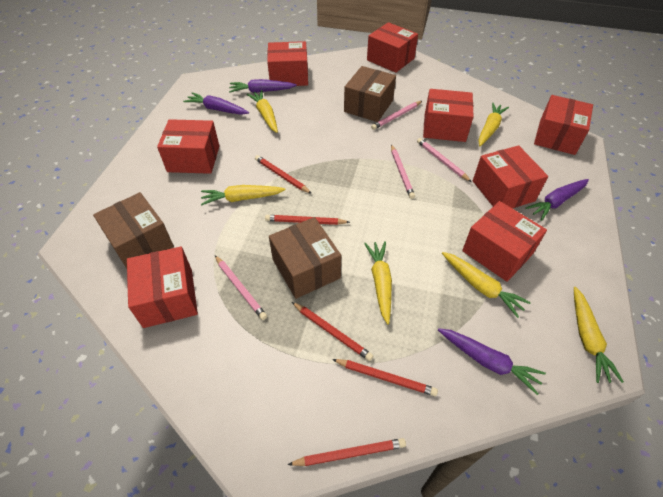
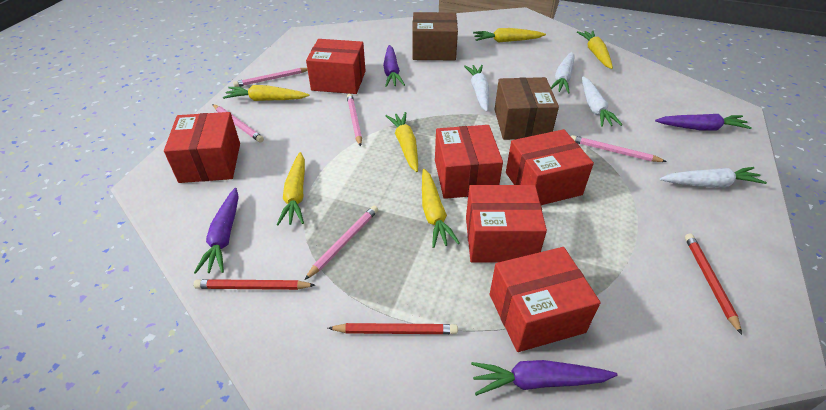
brown box: 3 -> 2
pink pencil: 4 -> 5
red box: 8 -> 6
red pencil: 5 -> 3
white carrot: 0 -> 4

